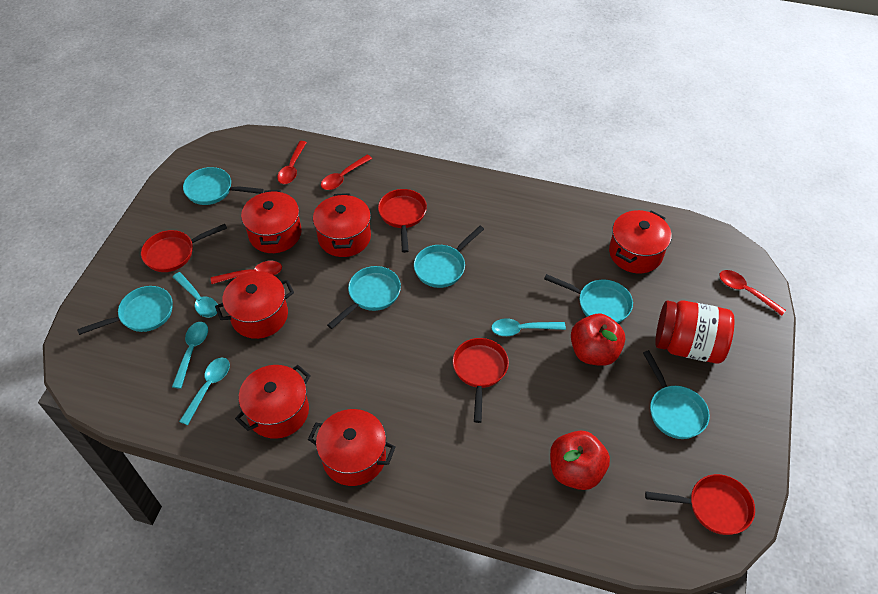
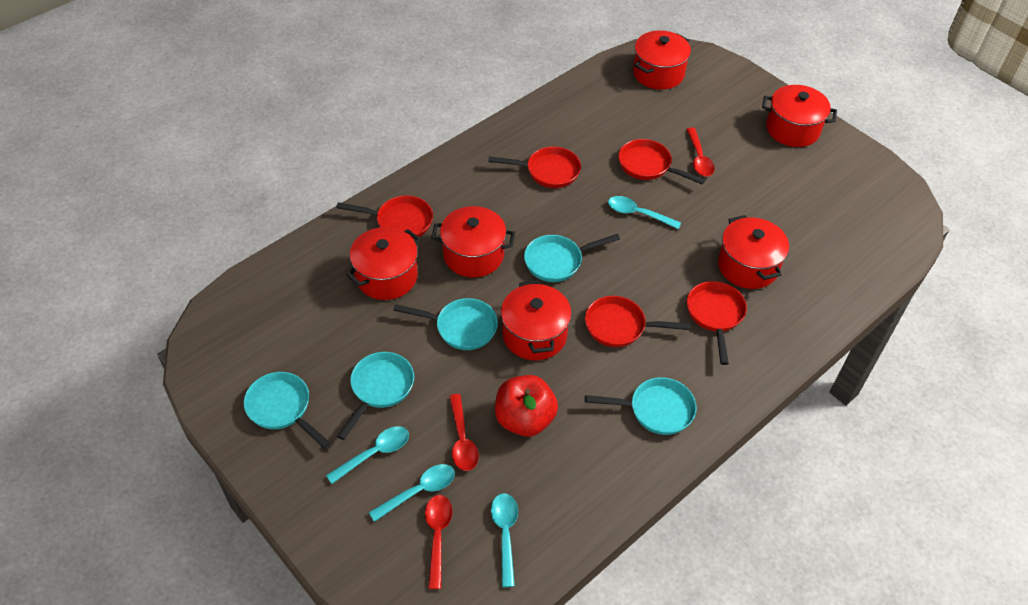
red apple: 2 -> 1
red jar: 1 -> 0
red pan: 4 -> 5
red spoon: 4 -> 3
turquoise pan: 6 -> 5

